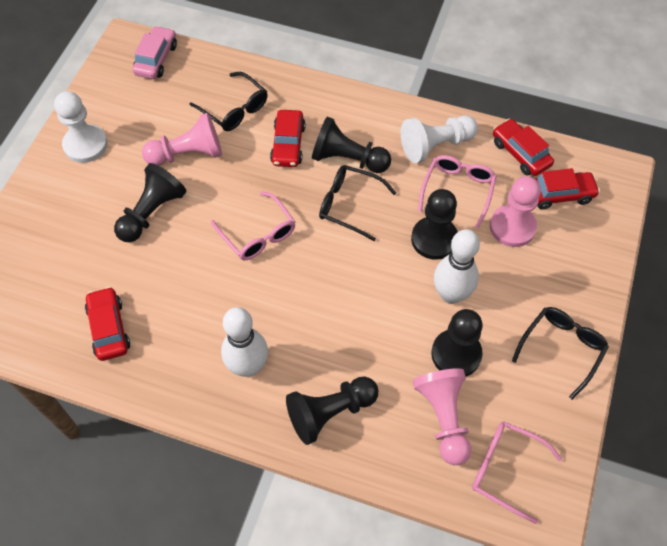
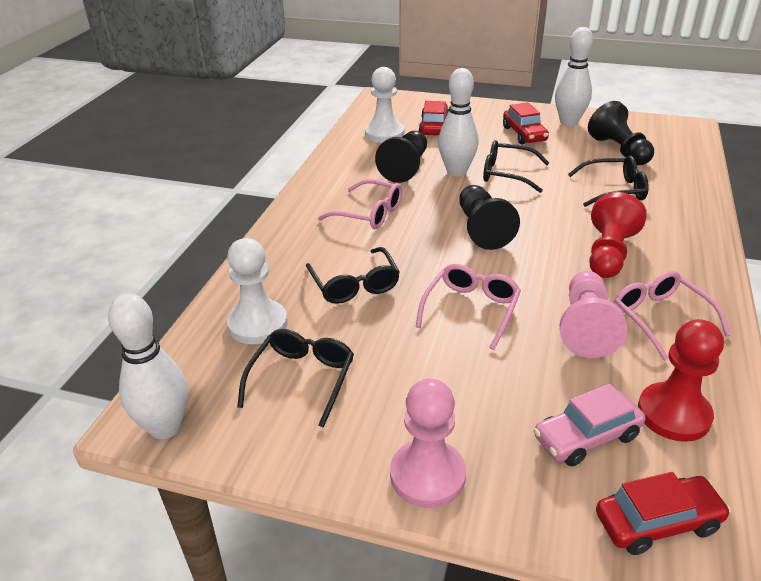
black glasses: 3 -> 4
black pawn: 5 -> 3
pink pawn: 3 -> 2
red car: 4 -> 3
red pawn: 0 -> 2
white bowling pin: 2 -> 3

